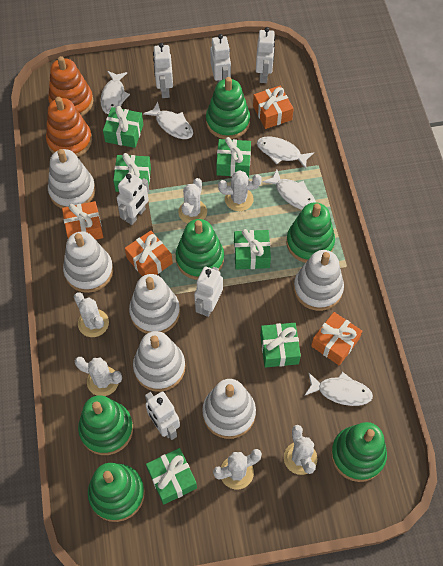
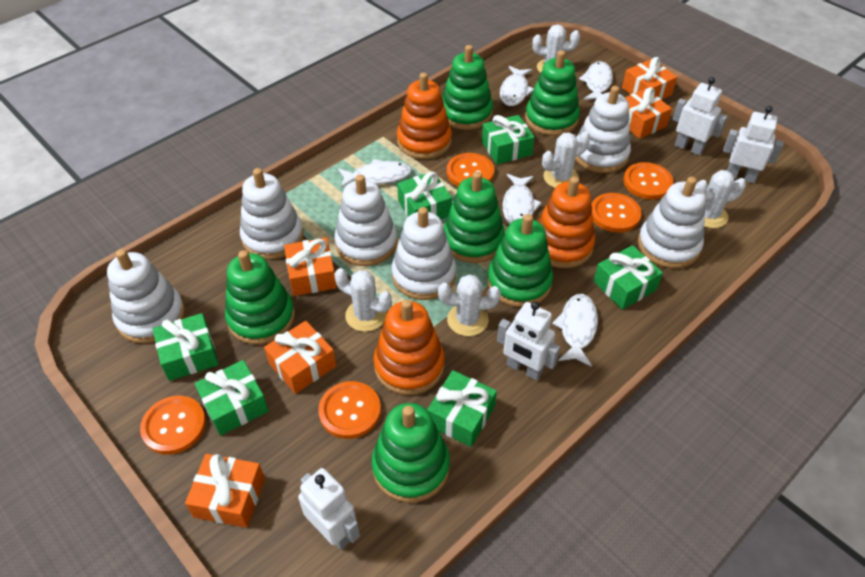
orange button: 0 -> 5
orange gift: 4 -> 5
orange stacking toy: 2 -> 3
white cactus: 6 -> 5
white robot: 6 -> 4

